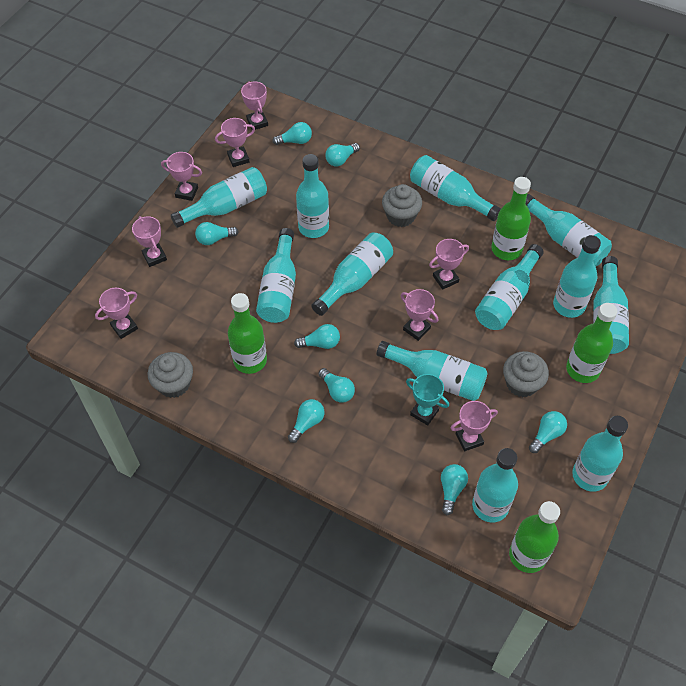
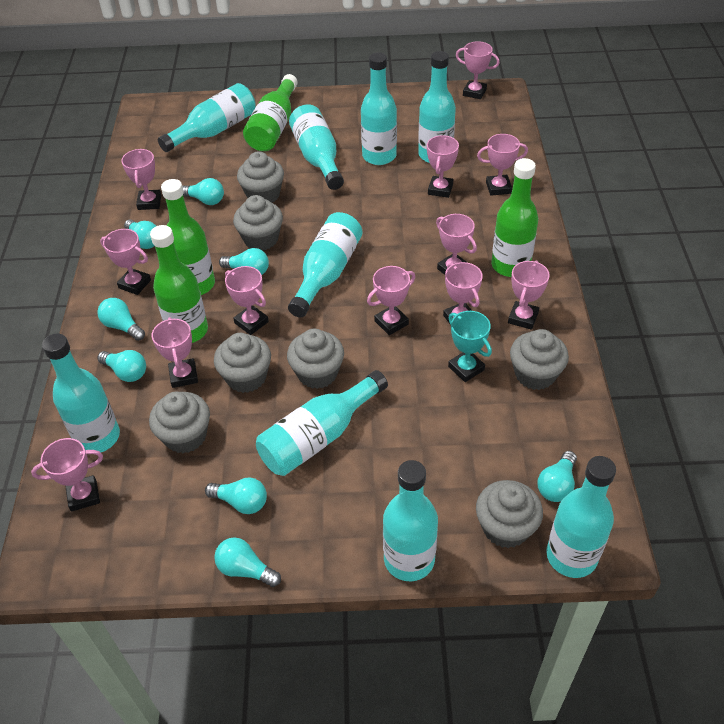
grey cupcake: 3 -> 7
pink trophy: 8 -> 12
turquoise bottle: 12 -> 9

